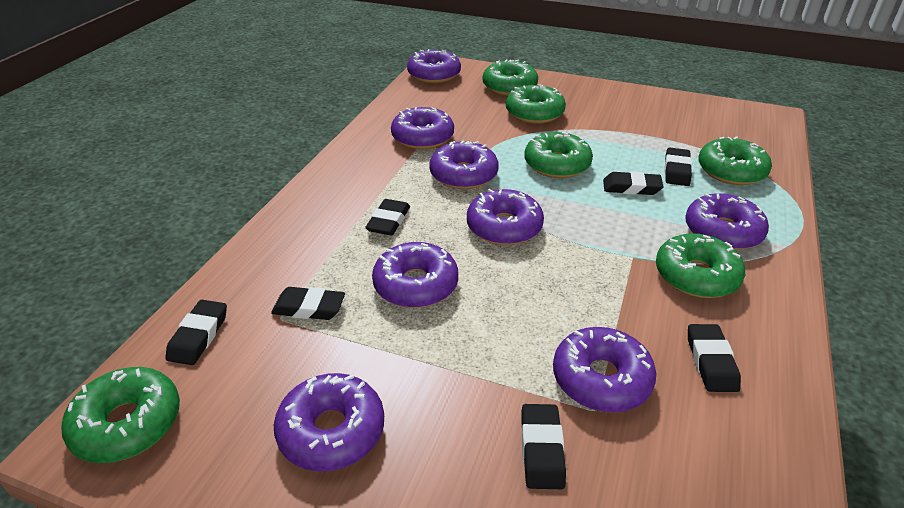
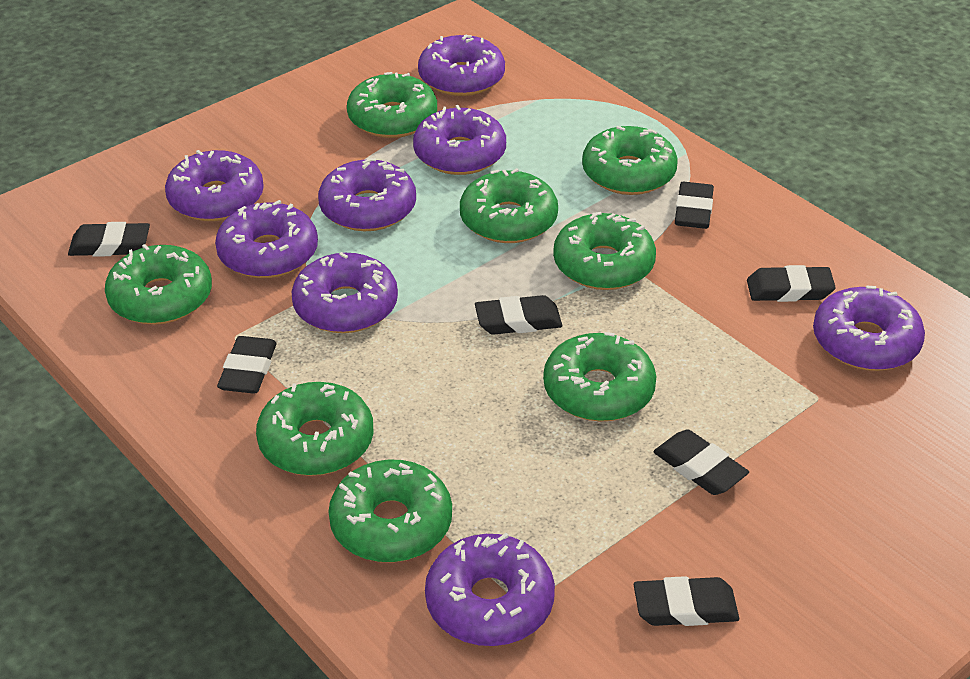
green donut: 6 -> 8

